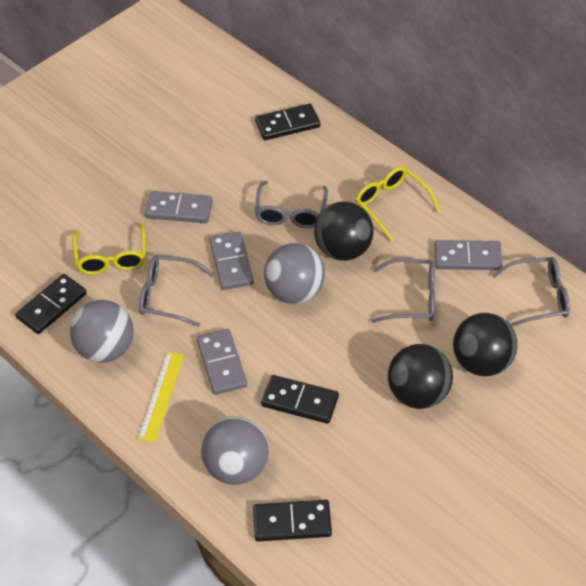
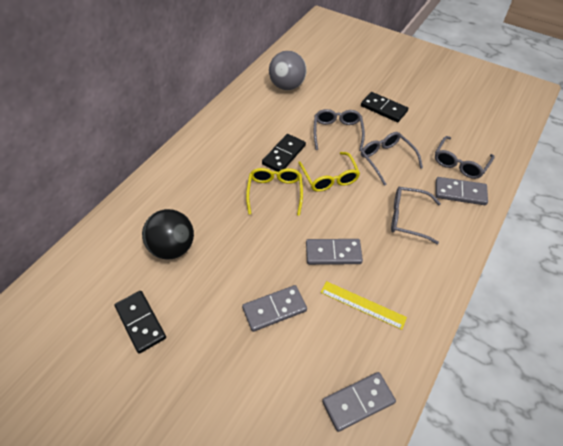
black ball: 3 -> 1
black domino: 4 -> 3
grey ball: 3 -> 1

